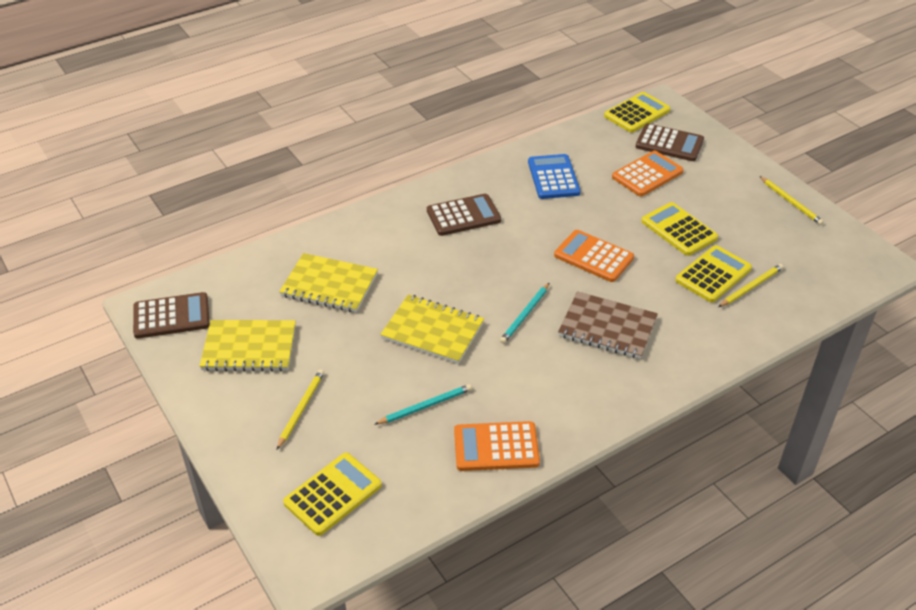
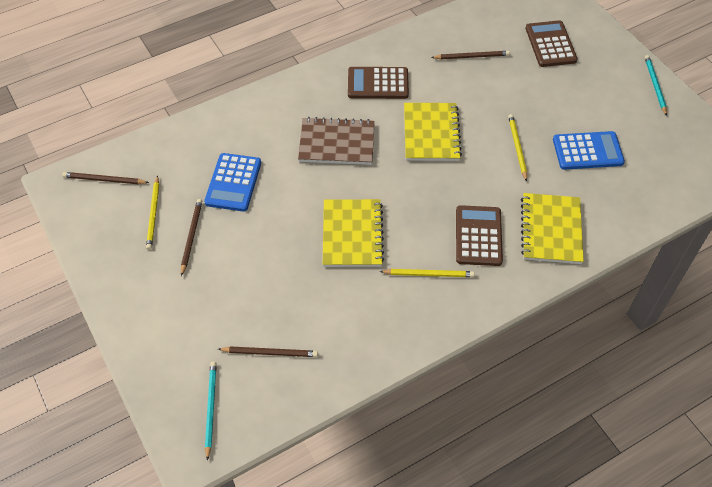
blue calculator: 1 -> 2
brown pencil: 0 -> 4
orange calculator: 3 -> 0
yellow calculator: 4 -> 0

